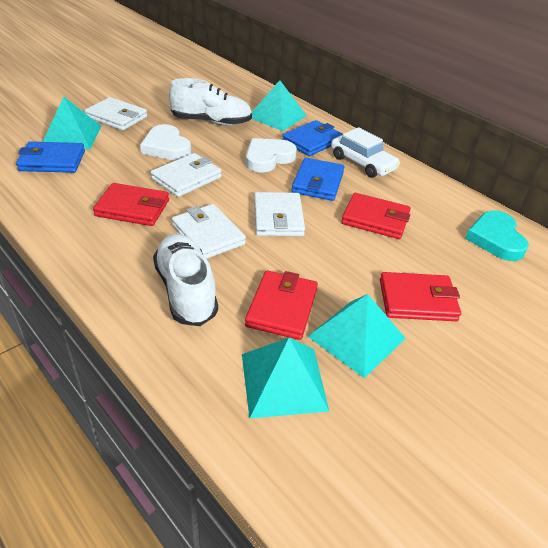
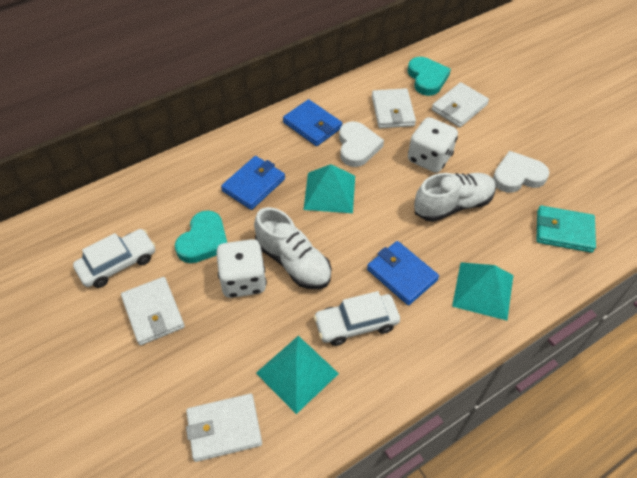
red wallet: 4 -> 0
turquoise heart: 1 -> 2
turquoise pyramid: 4 -> 3
turquoise wallet: 0 -> 1
white car: 1 -> 2
white dice: 0 -> 2

